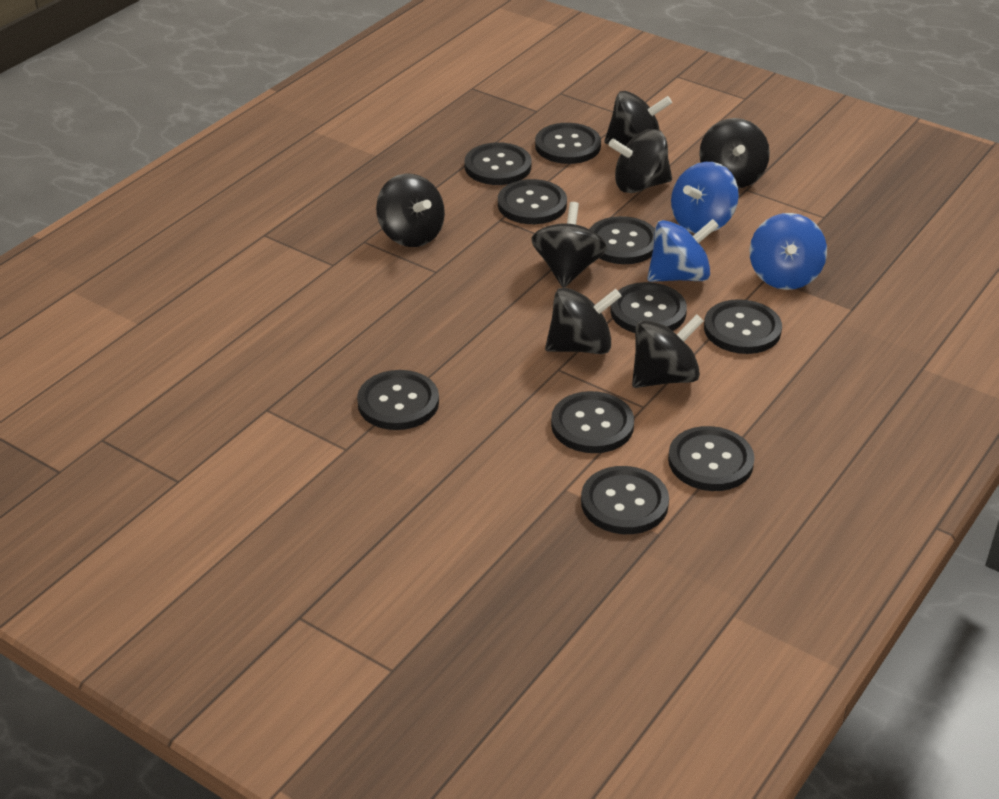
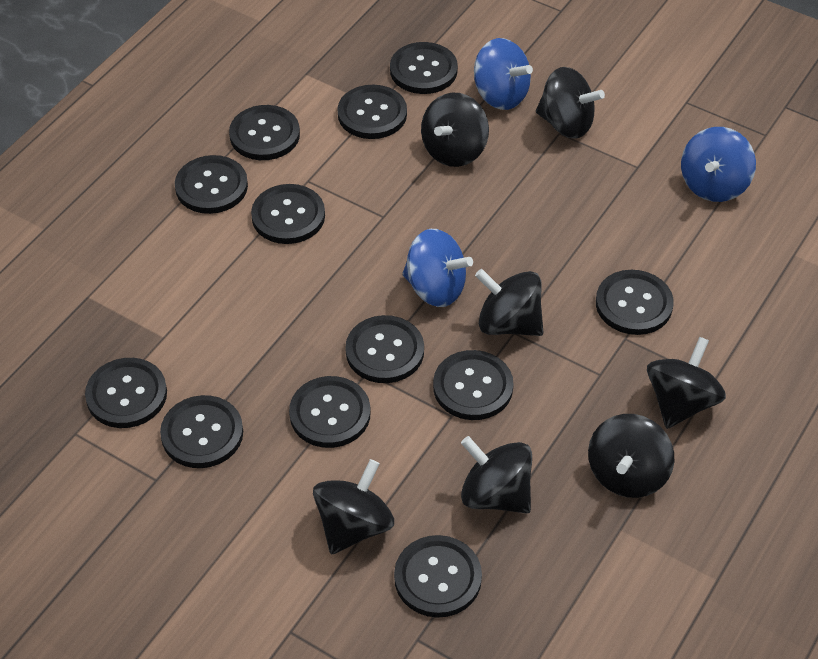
black button: 10 -> 12

